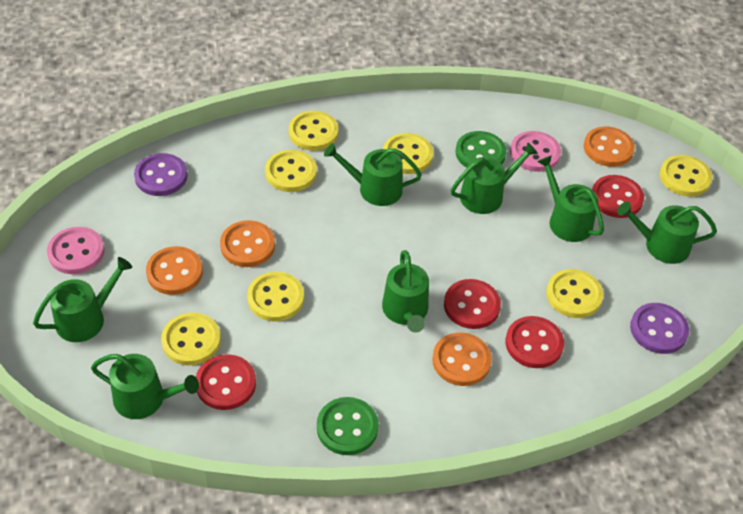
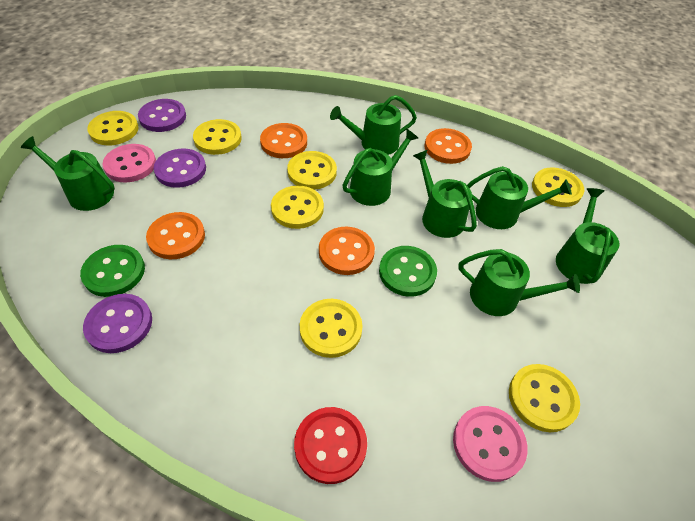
purple button: 2 -> 3
red button: 4 -> 1

